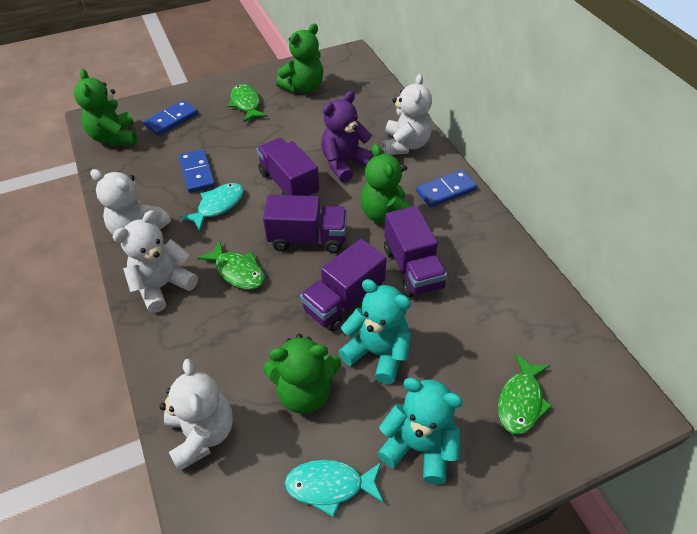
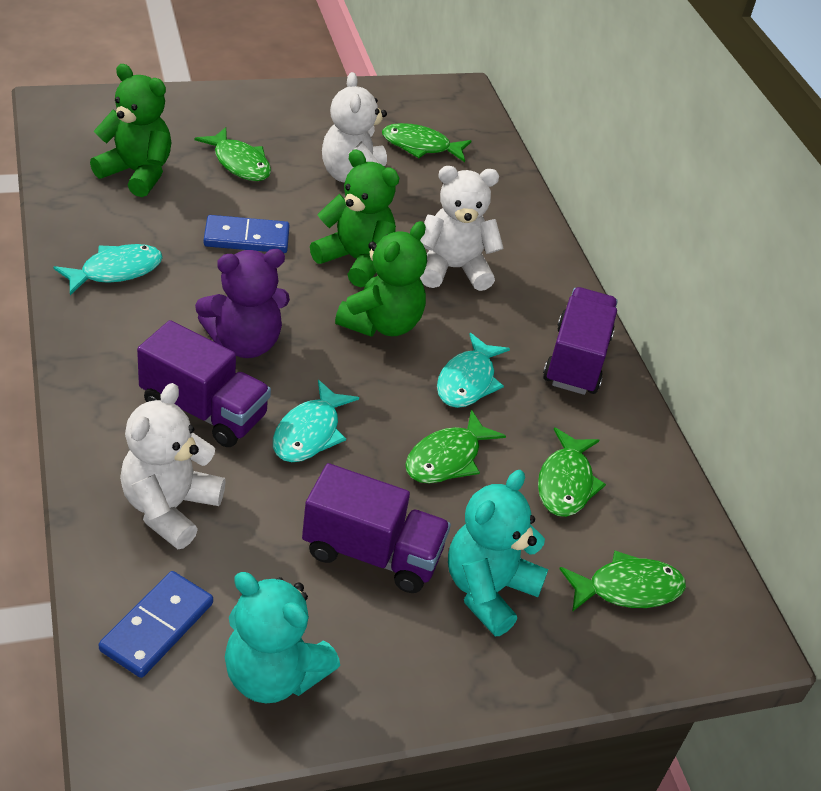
blue domino: 3 -> 2
green fish: 3 -> 5
green teddy bear: 4 -> 3
purple truck: 4 -> 3
turquoise fish: 2 -> 3
white teddy bear: 4 -> 3

